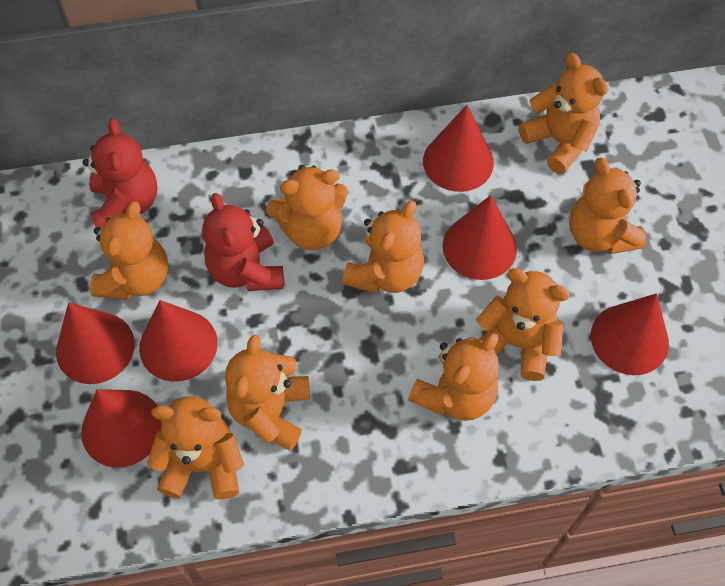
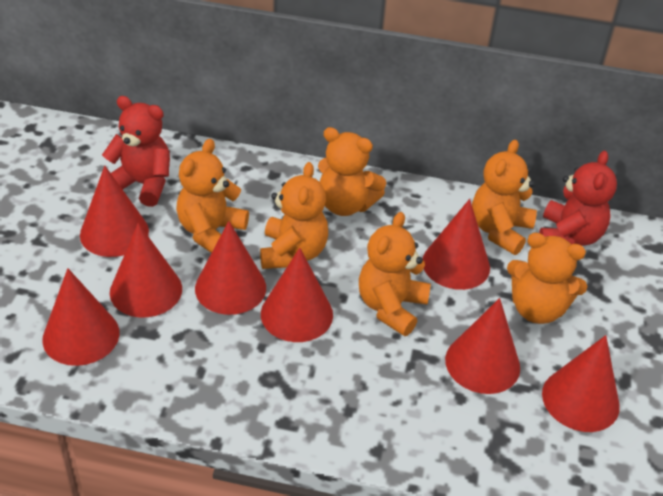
orange teddy bear: 9 -> 6
red cone: 6 -> 8

